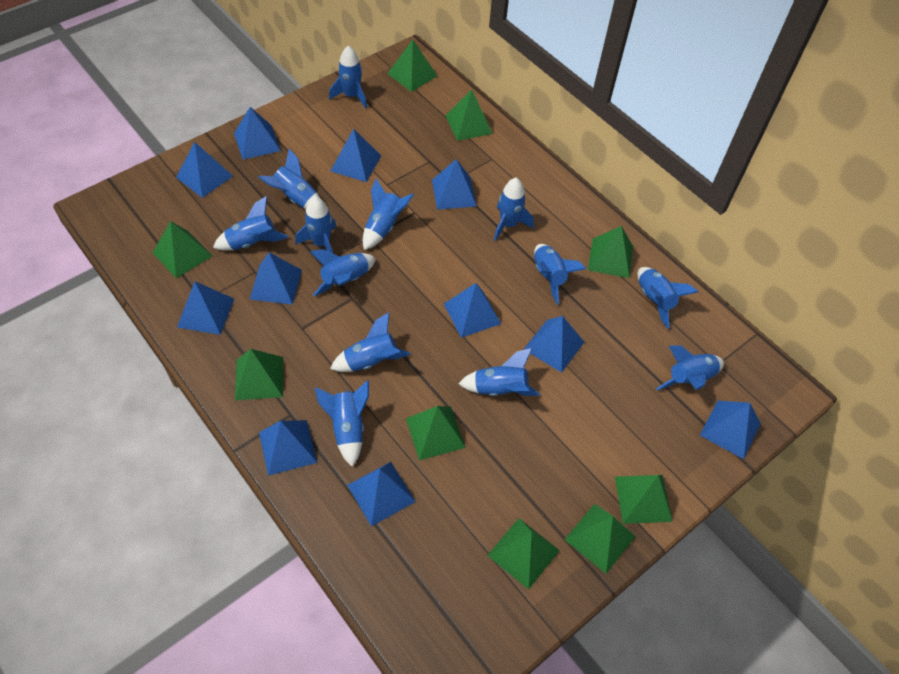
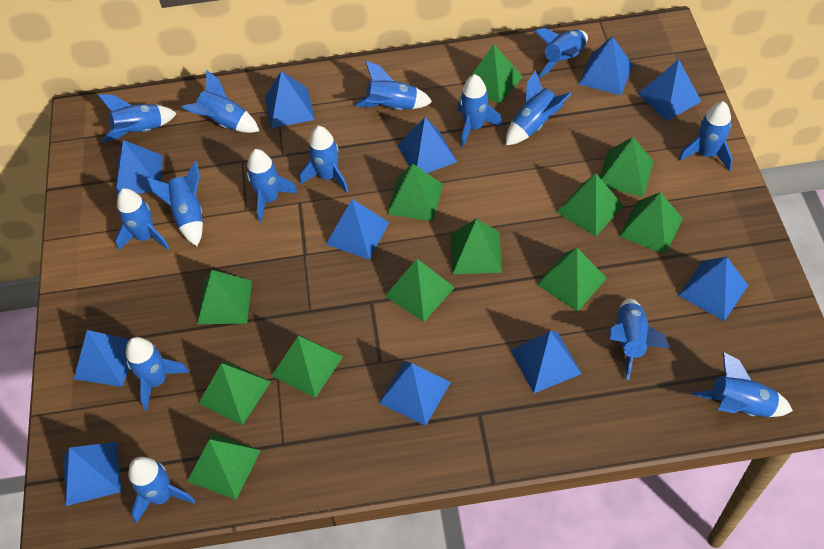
blue rocket: 13 -> 15
green pyramid: 9 -> 12

